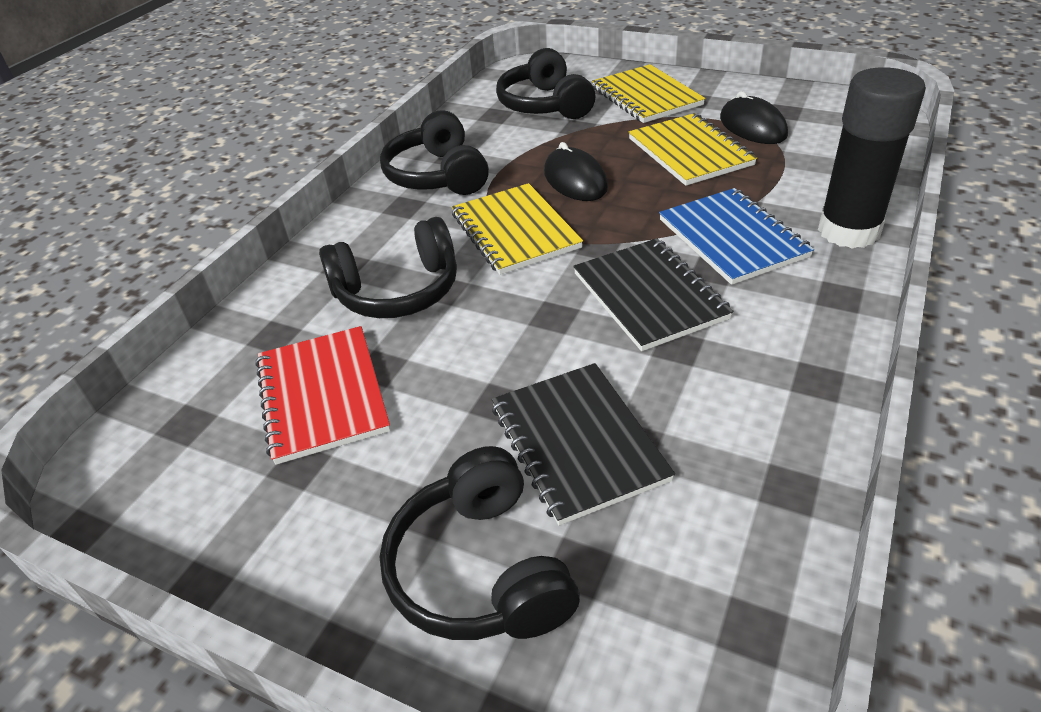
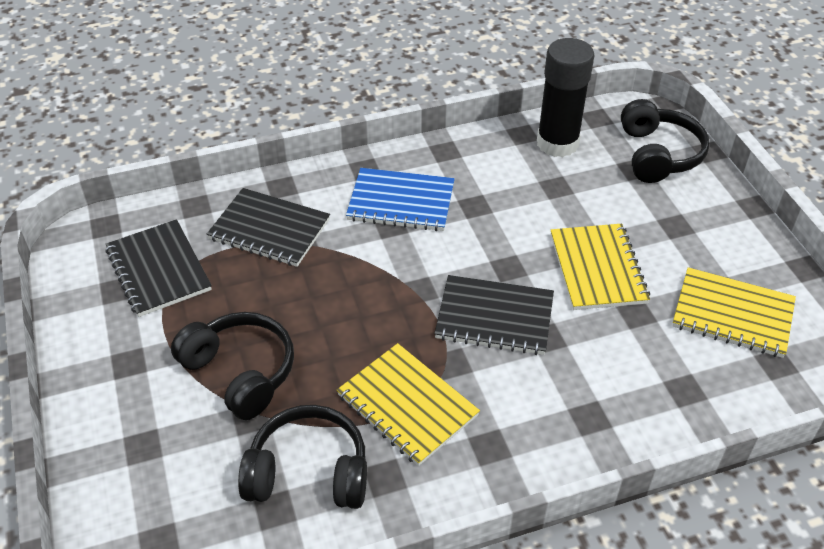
black headphones: 4 -> 3
black mouse: 2 -> 0
black notebook: 2 -> 3
red notebook: 1 -> 0

